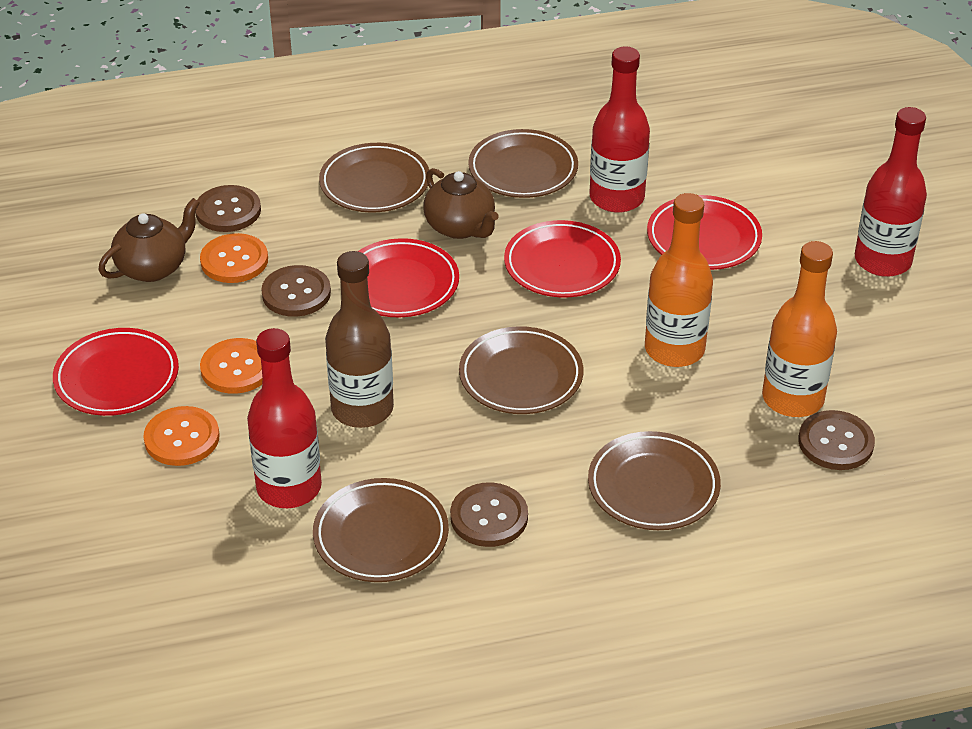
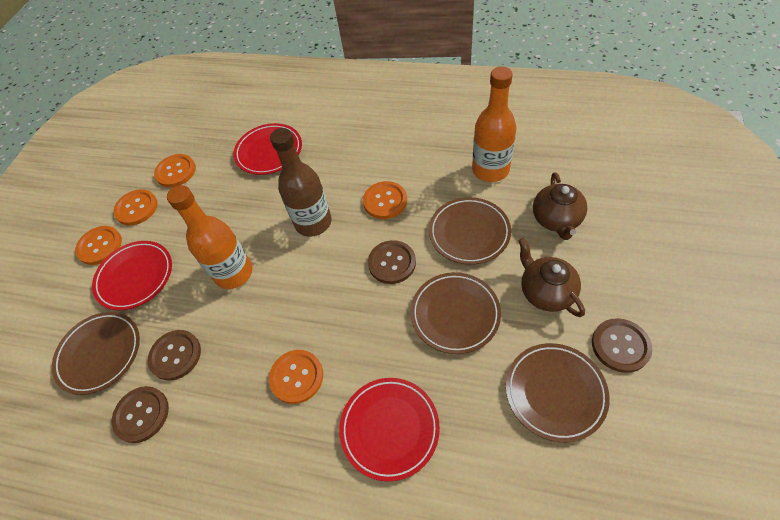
brown plate: 5 -> 4
orange button: 3 -> 5
red bottle: 3 -> 0
red plate: 4 -> 3

